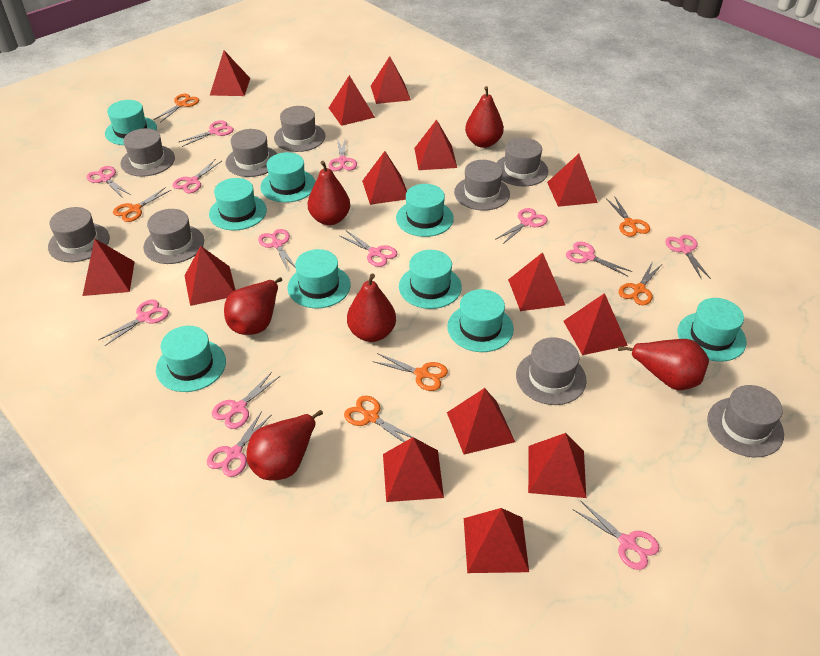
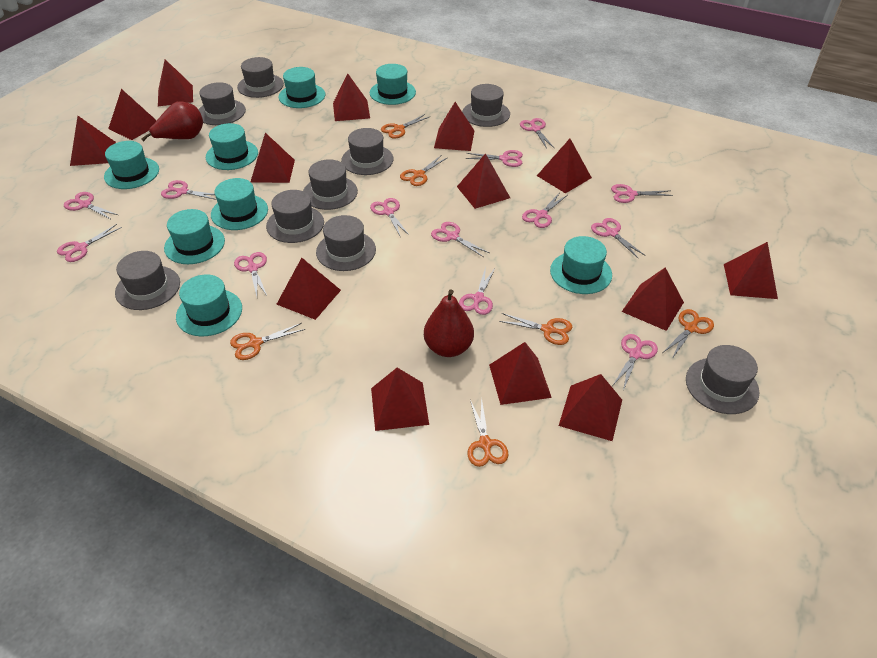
red pear: 6 -> 2
turquoise hat: 9 -> 8

